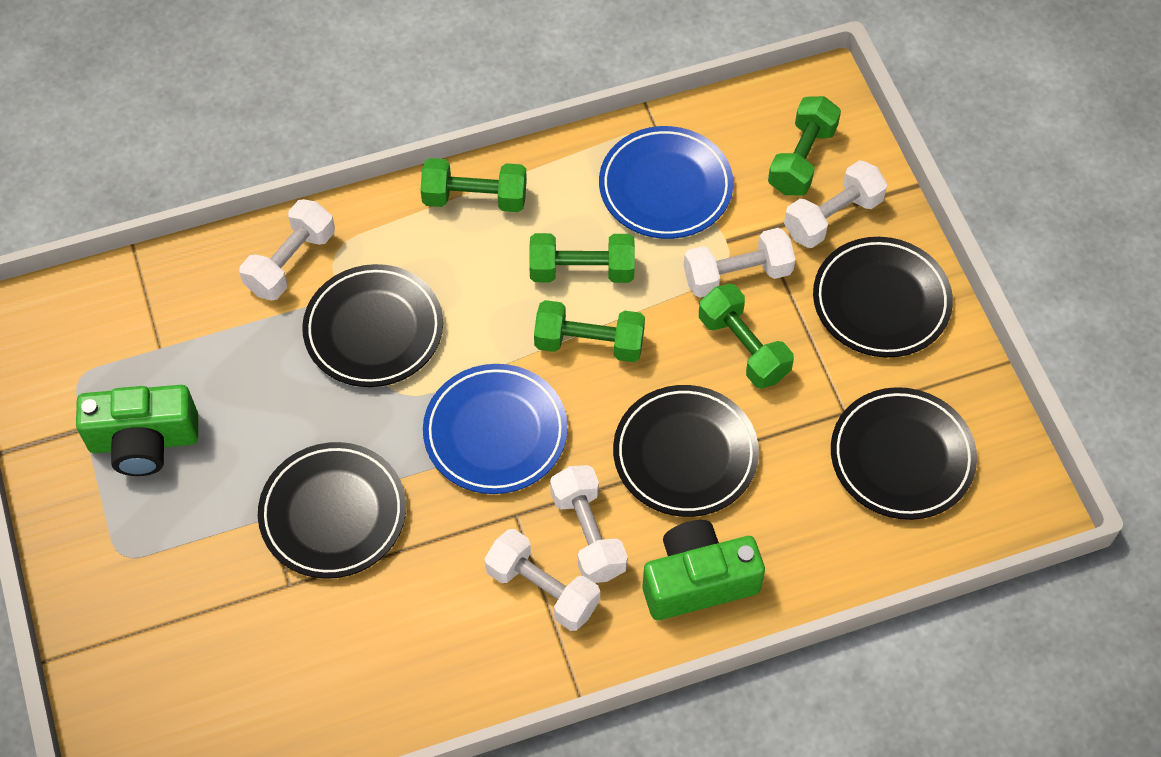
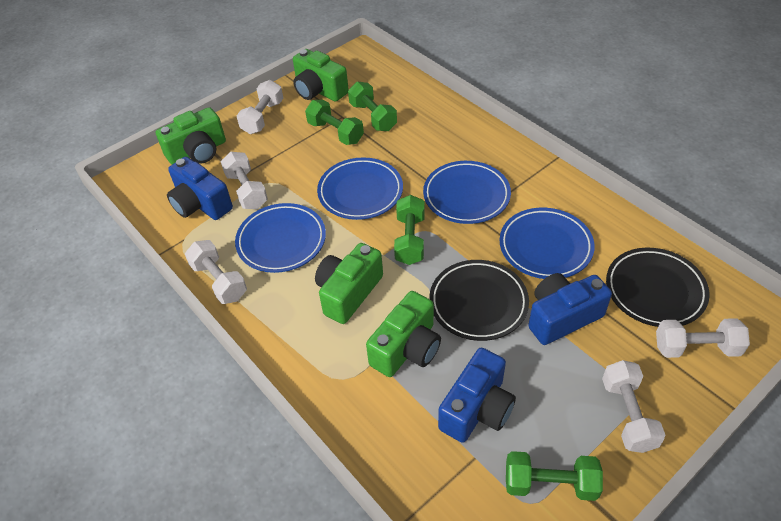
black plate: 5 -> 2
blue camera: 0 -> 3
blue plate: 2 -> 4
green camera: 2 -> 4
green dumbbell: 5 -> 4

